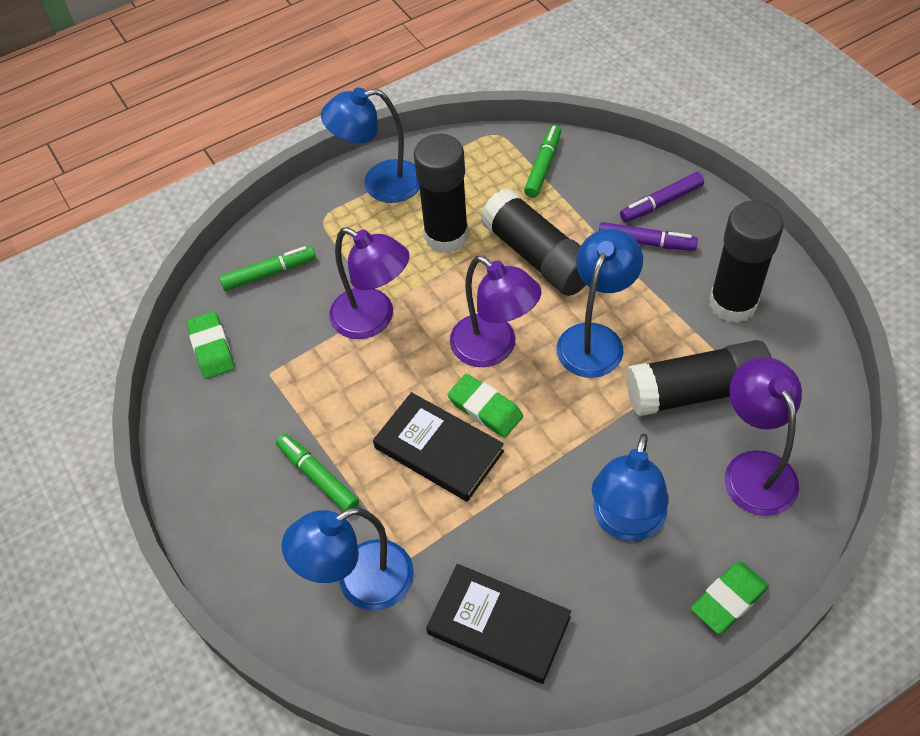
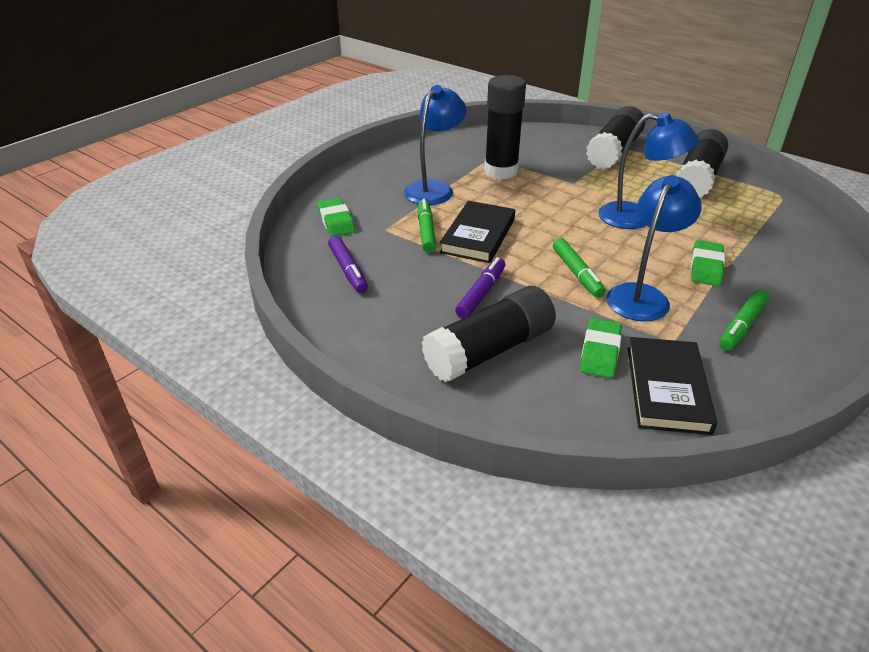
blue lamp: 4 -> 3
purple lamp: 3 -> 0

